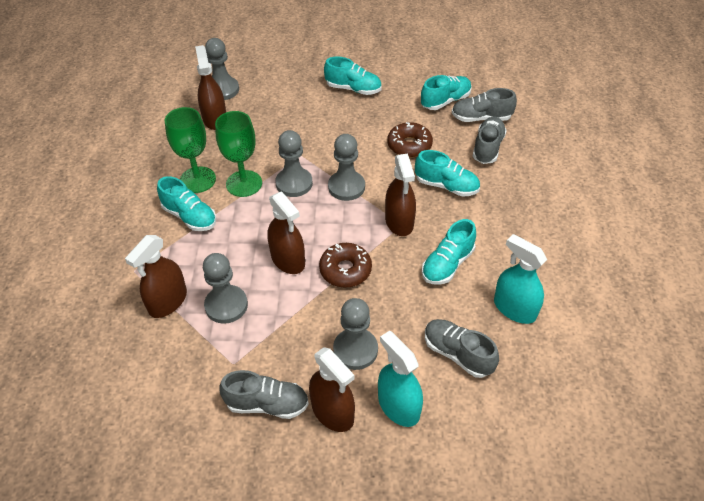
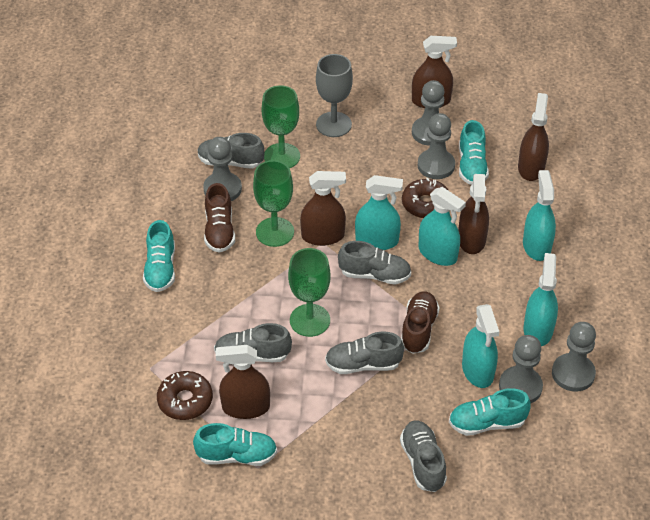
brown shoe: 0 -> 2
green goblet: 2 -> 3
grey goblet: 0 -> 1
grey shoe: 4 -> 5
turquoise shoe: 5 -> 4
turquoise spray bottle: 2 -> 5

